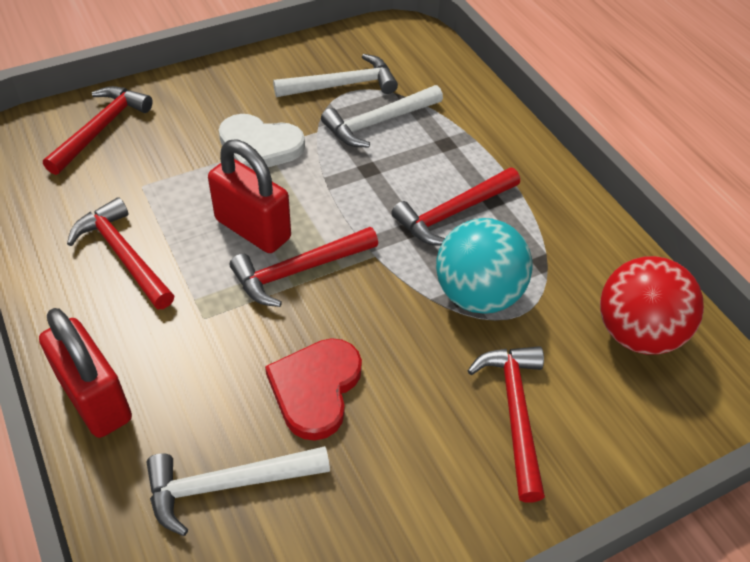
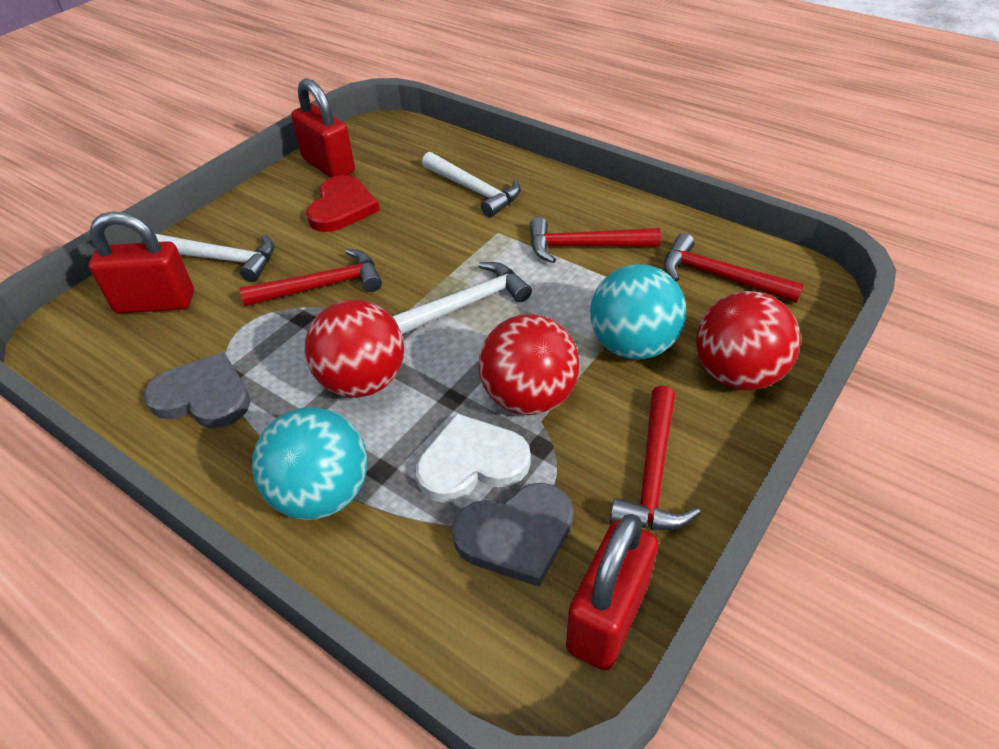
grey heart: 0 -> 2
red ball: 1 -> 3
red hammer: 5 -> 4
red padlock: 2 -> 3
turquoise ball: 1 -> 2

